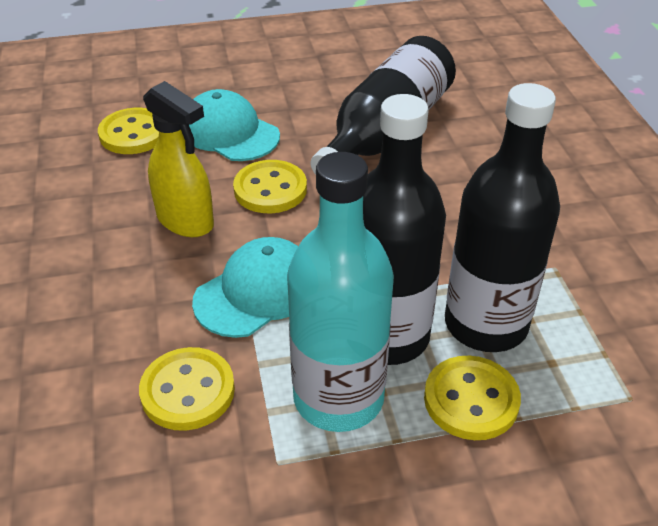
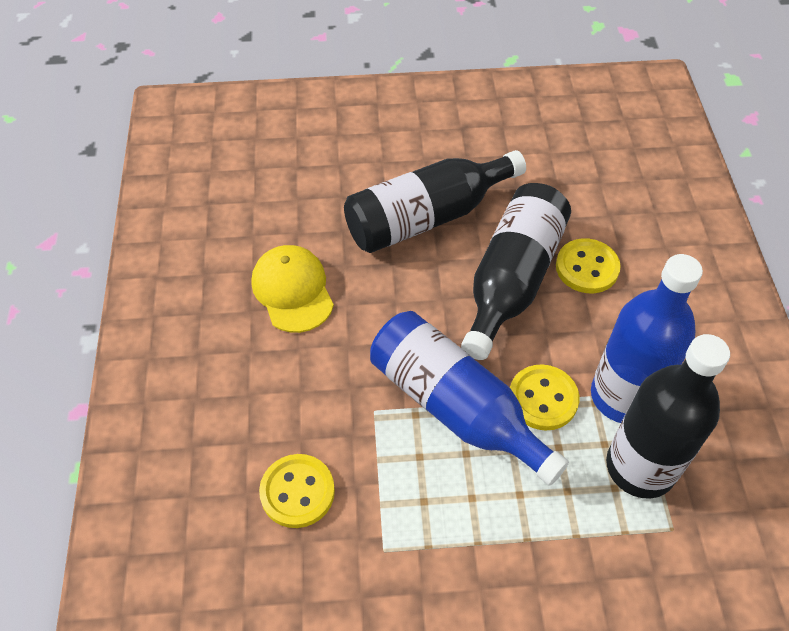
blue bottle: 0 -> 2
turquoise bottle: 1 -> 0
turquoise cap: 2 -> 0
yellow button: 4 -> 3
yellow cap: 0 -> 1
yellow spray bottle: 1 -> 0

